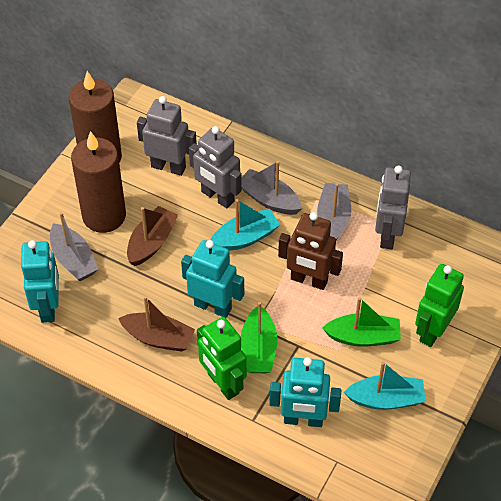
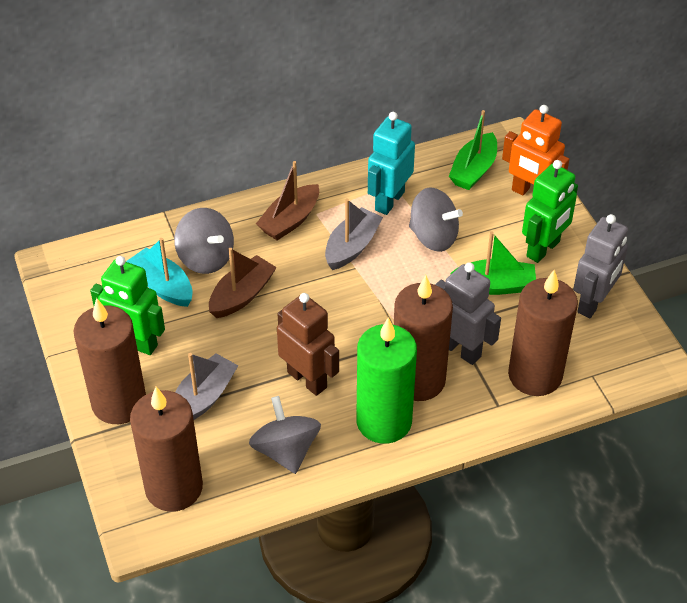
brown candle: 2 -> 4
green candle: 0 -> 1
grey boat: 3 -> 2
grey robot: 3 -> 2
grey spinning top: 0 -> 3
orange robot: 0 -> 1
turquoise boat: 2 -> 1
turquoise robot: 3 -> 1

